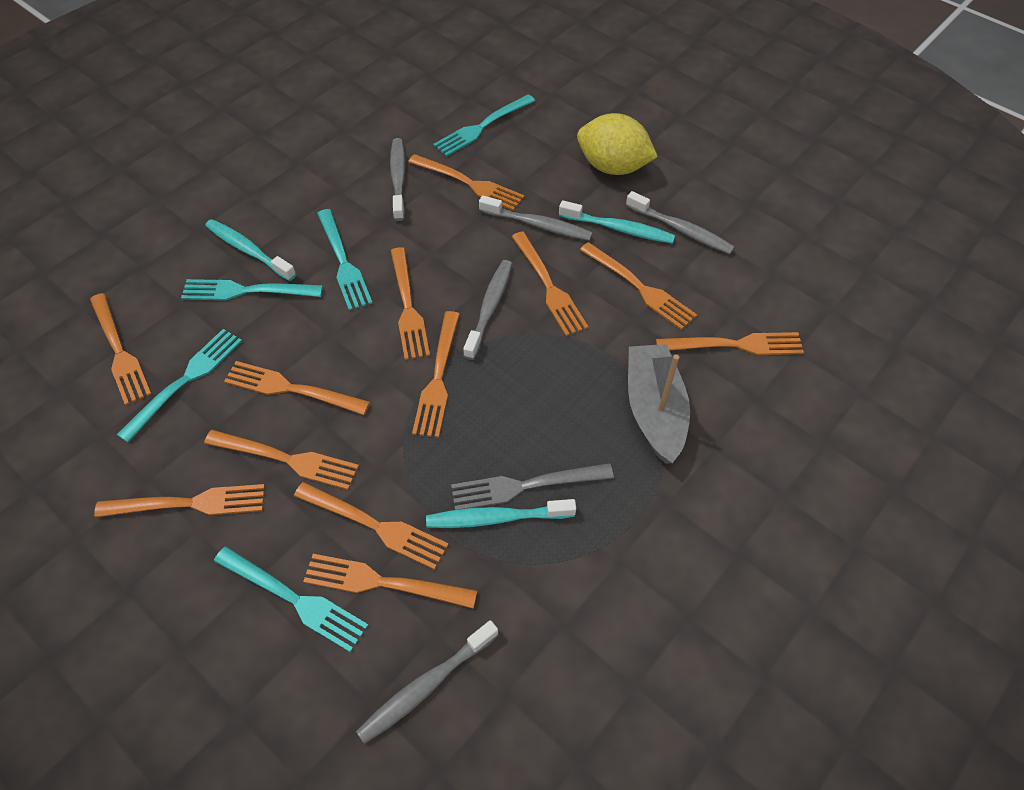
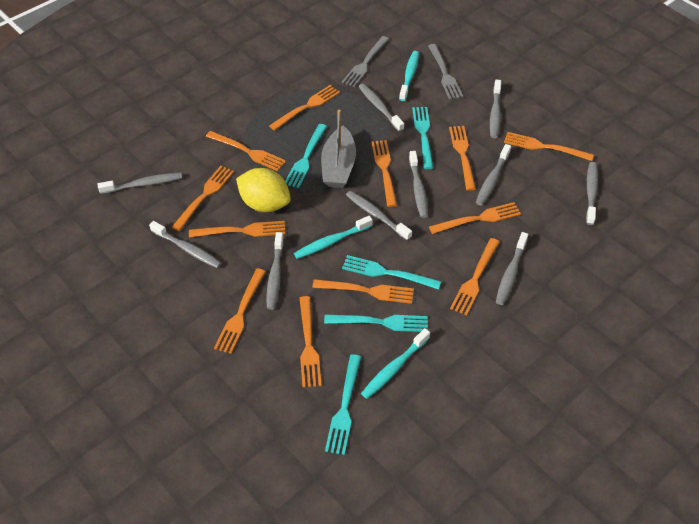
grey fork: 1 -> 2
grey toothbrush: 5 -> 10

